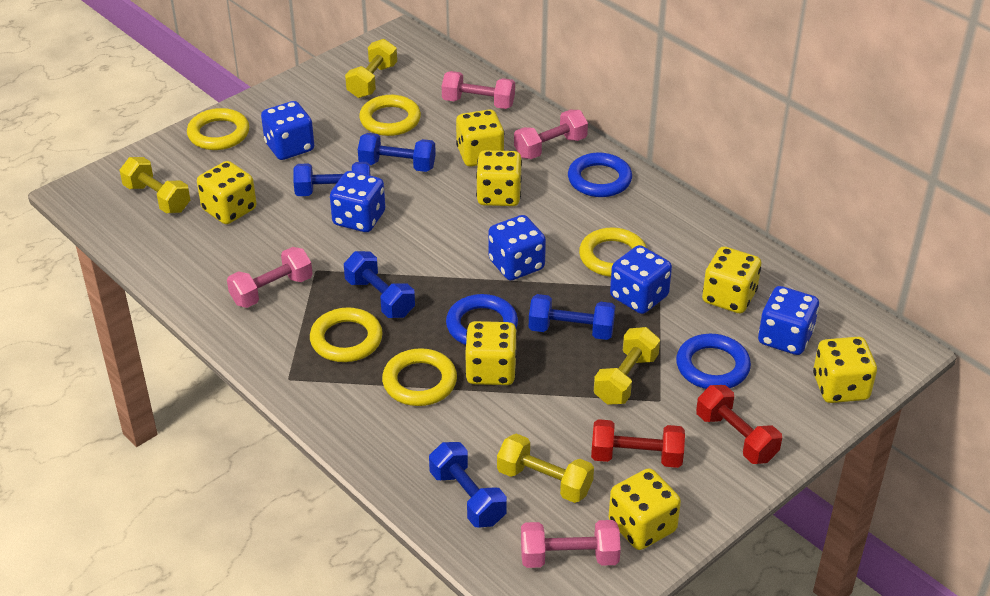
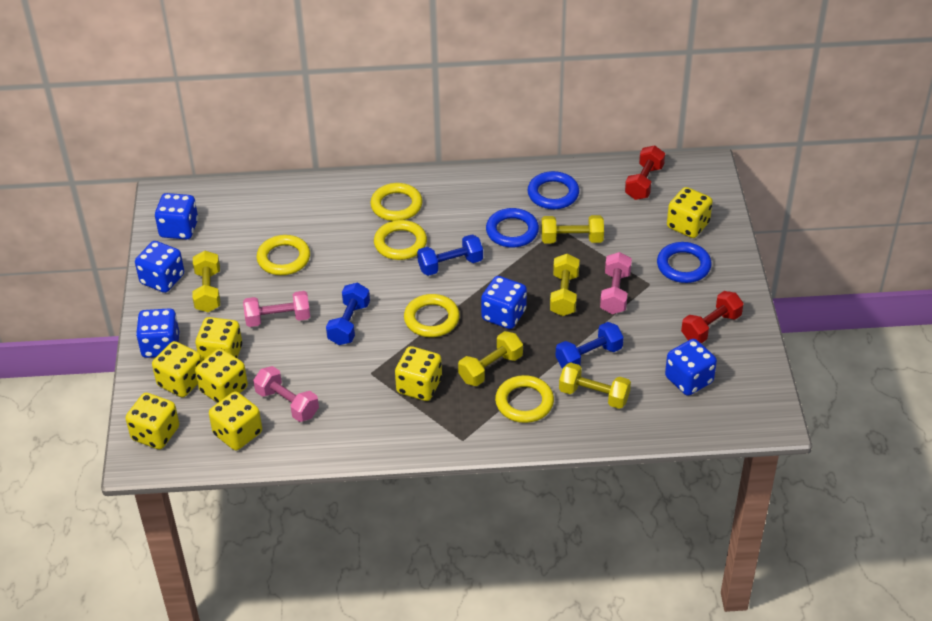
blue dumbbell: 5 -> 3
pink dumbbell: 4 -> 3
yellow dumbbell: 4 -> 5

